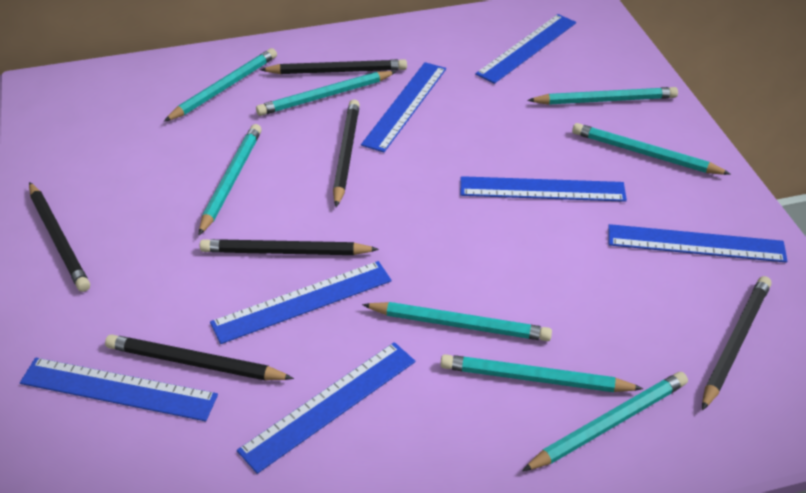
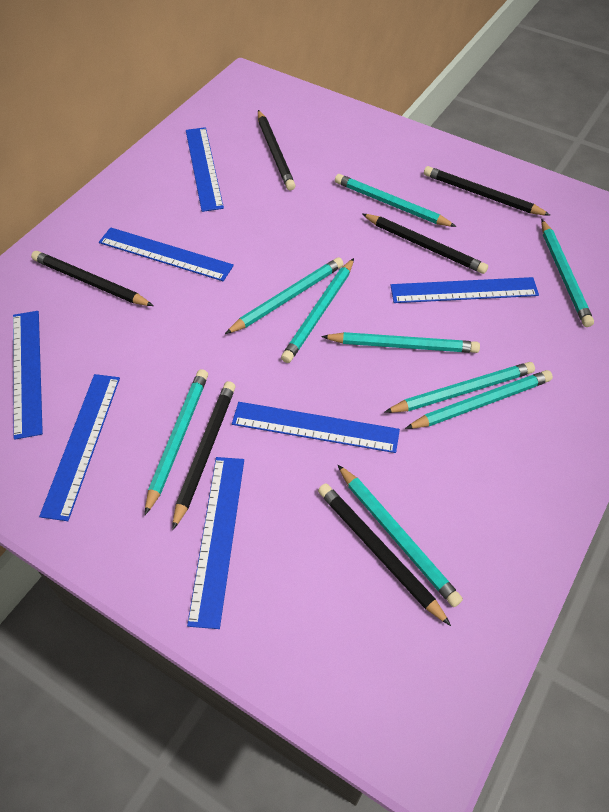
turquoise pencil: 8 -> 9

